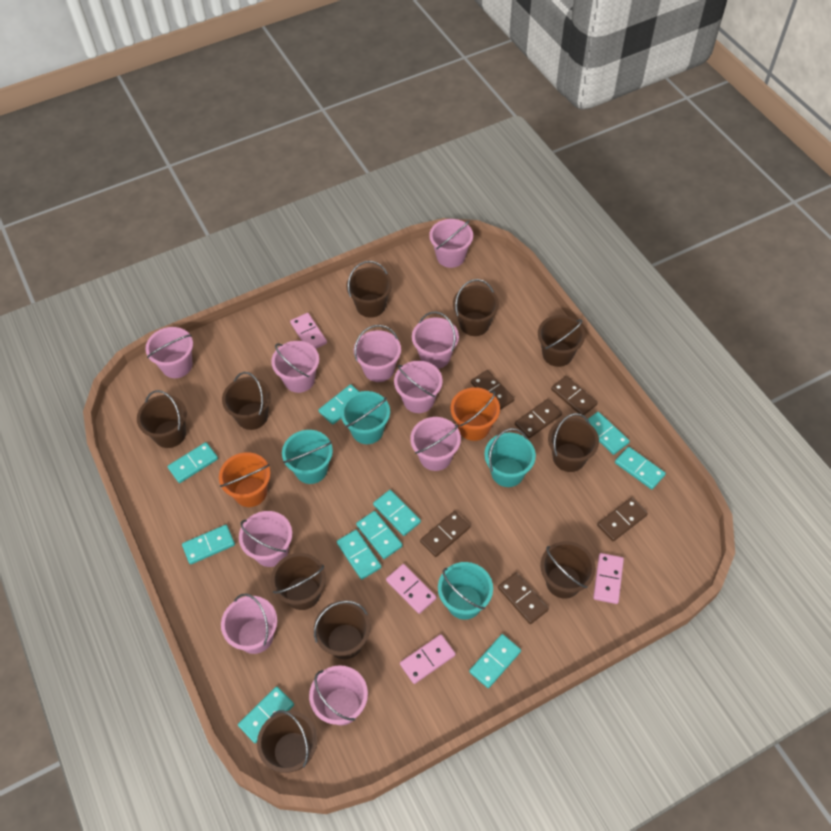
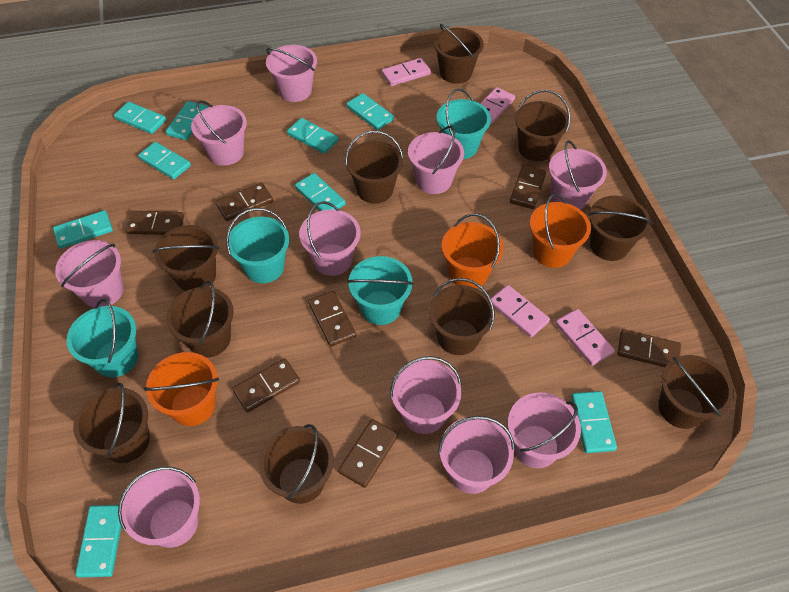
brown domino: 6 -> 7
orange bucket: 2 -> 3
turquoise domino: 10 -> 9

